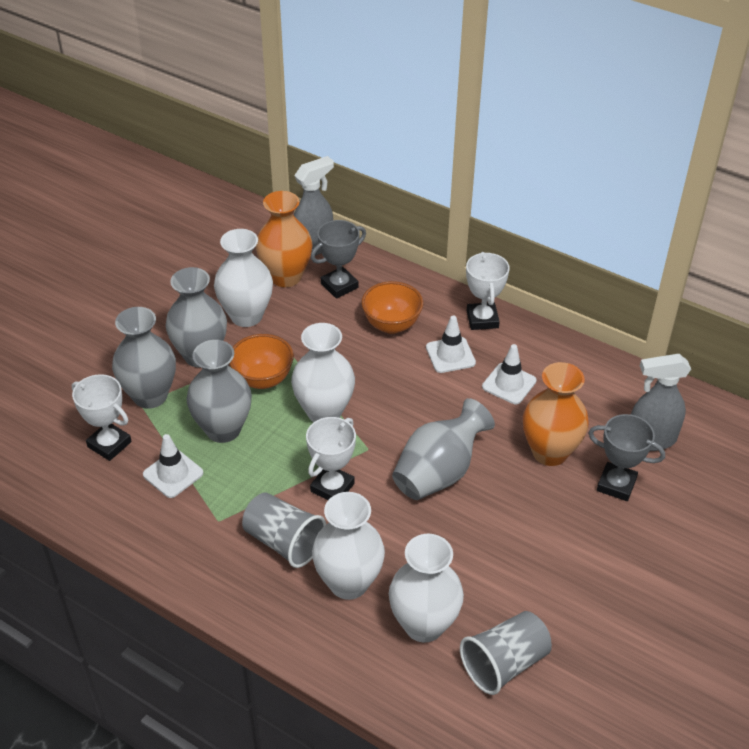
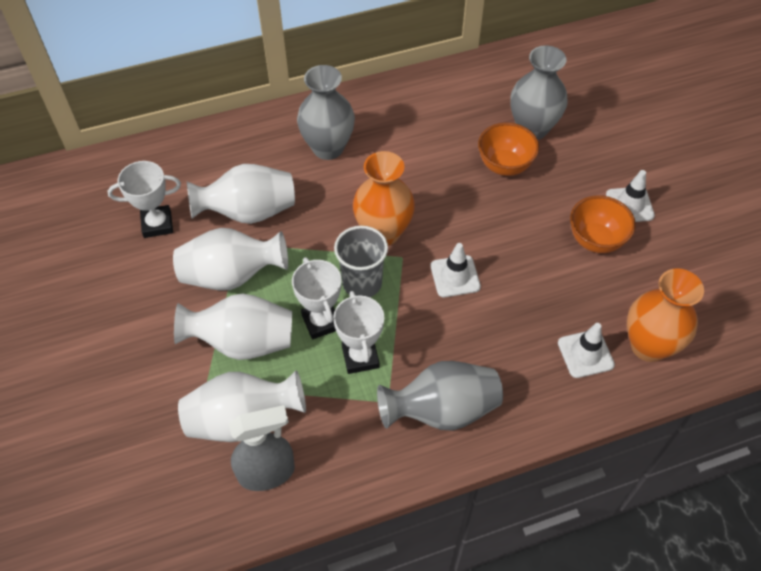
grey cup: 2 -> 1
grey spray bottle: 2 -> 1
grey trophy: 2 -> 0
grey vase: 4 -> 3

